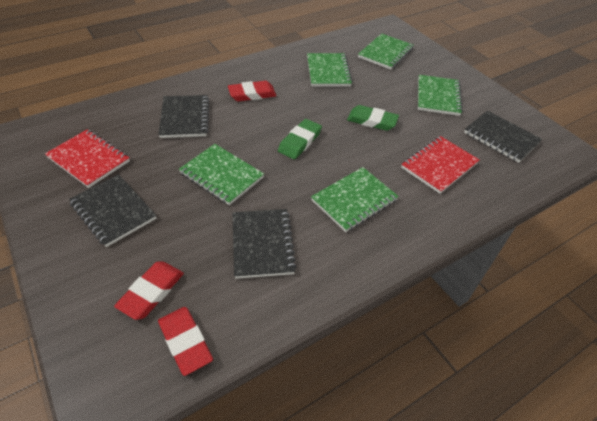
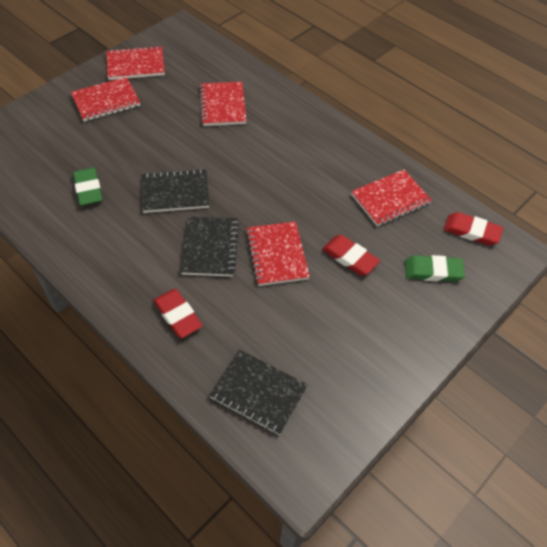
black notebook: 4 -> 3
green notebook: 5 -> 0
red notebook: 2 -> 5

